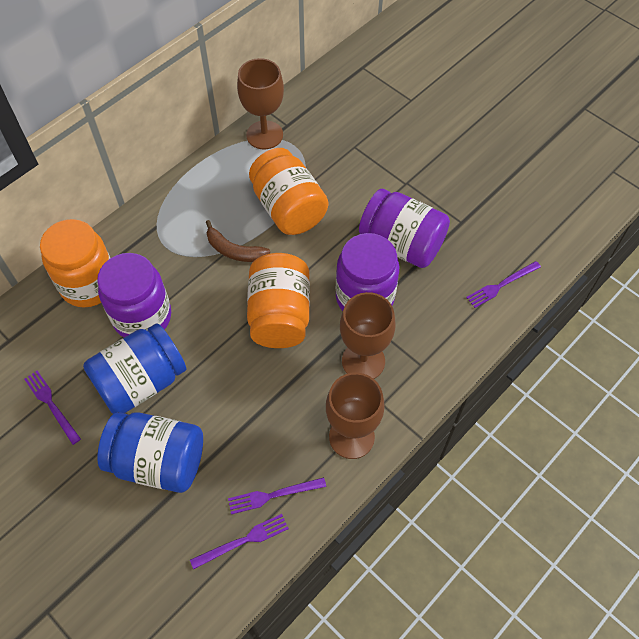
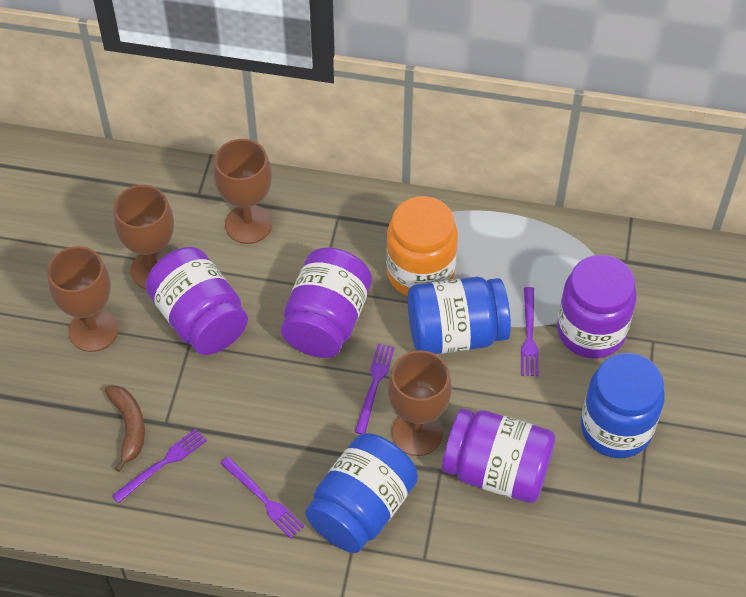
blue jar: 2 -> 3
brown goblet: 3 -> 4
orange jar: 3 -> 1
purple jar: 3 -> 4

